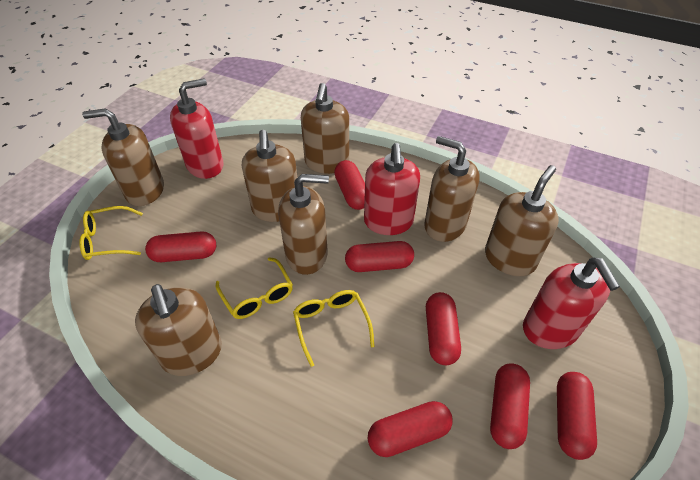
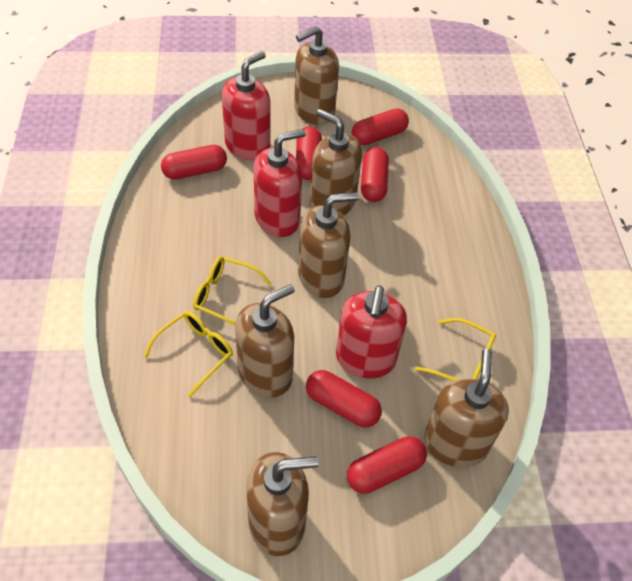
brown soap dispenser: 7 -> 6
red capsule: 7 -> 6

